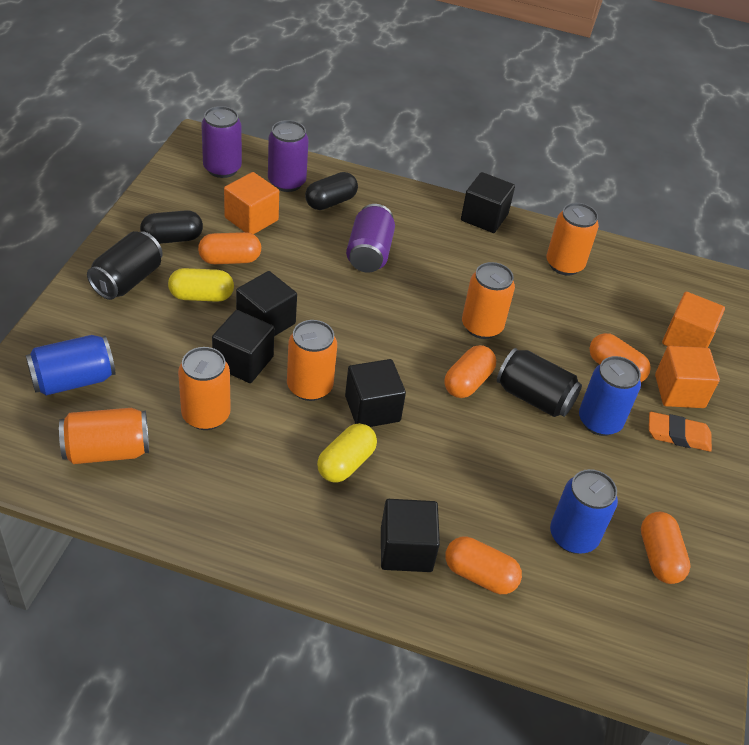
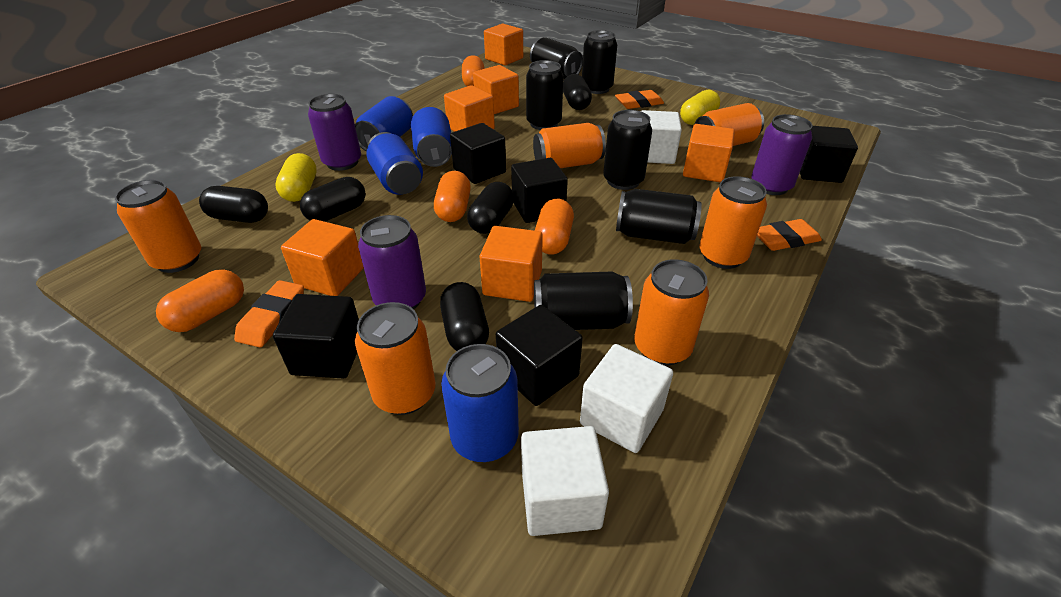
black can: 2 -> 6
black capsule: 2 -> 5
blue can: 3 -> 4
orange can: 5 -> 6
orange capsule: 5 -> 4
orange cube: 3 -> 6
orange eraser: 1 -> 3
white cube: 0 -> 3

